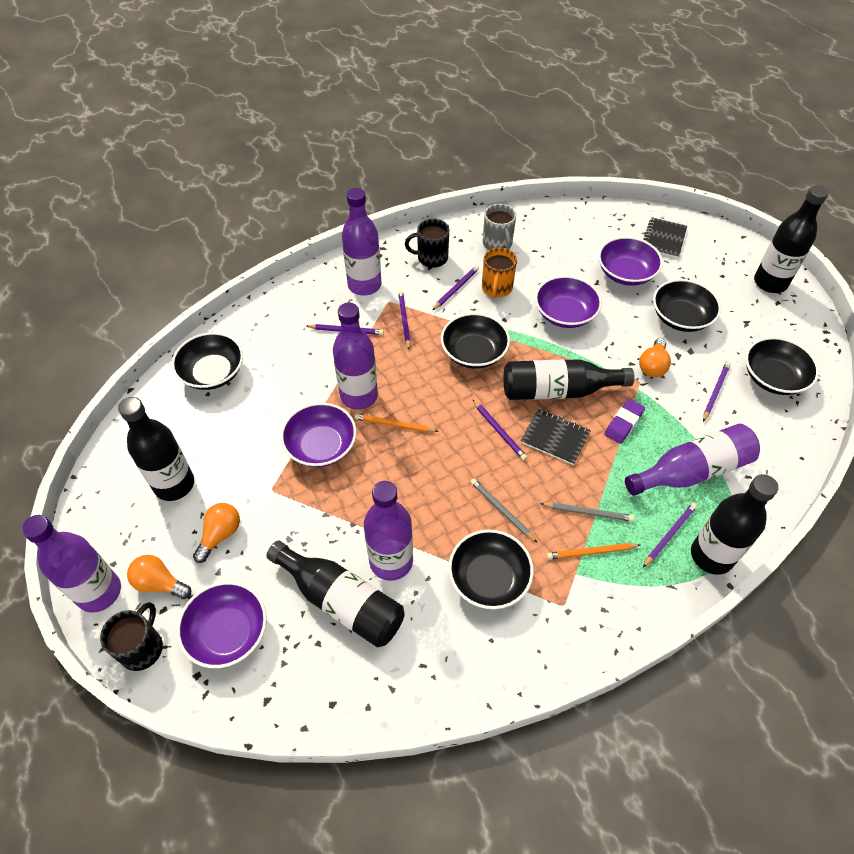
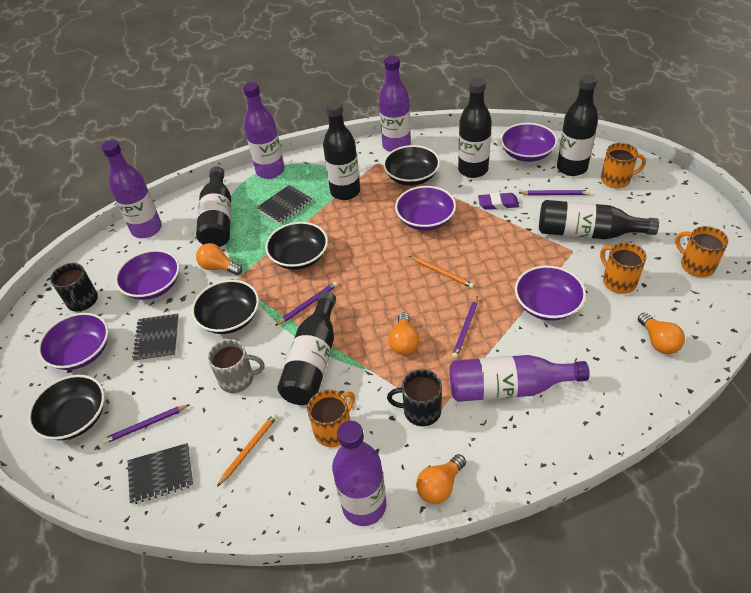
black bottle: 5 -> 6
black bowl: 5 -> 4
black notebook: 2 -> 3
grey pencil: 2 -> 0
orange light bulb: 3 -> 4
orange mug: 1 -> 4
purple bowl: 4 -> 5
purple pencil: 6 -> 4

